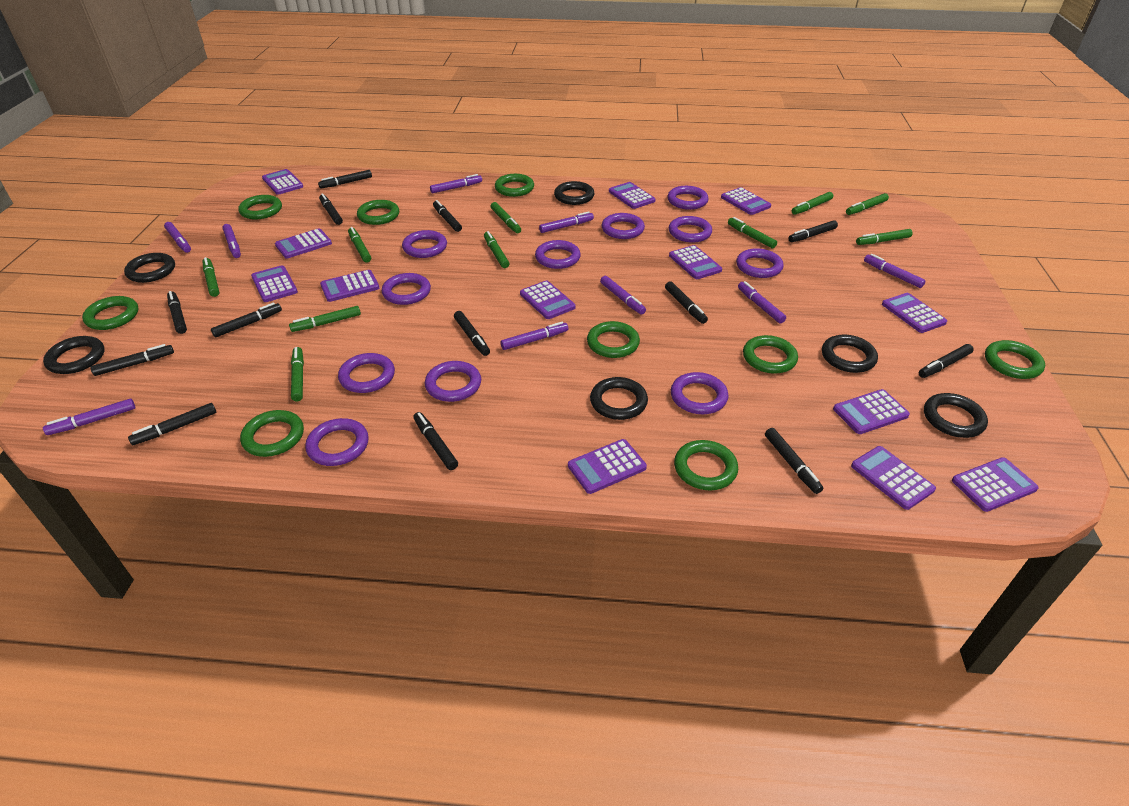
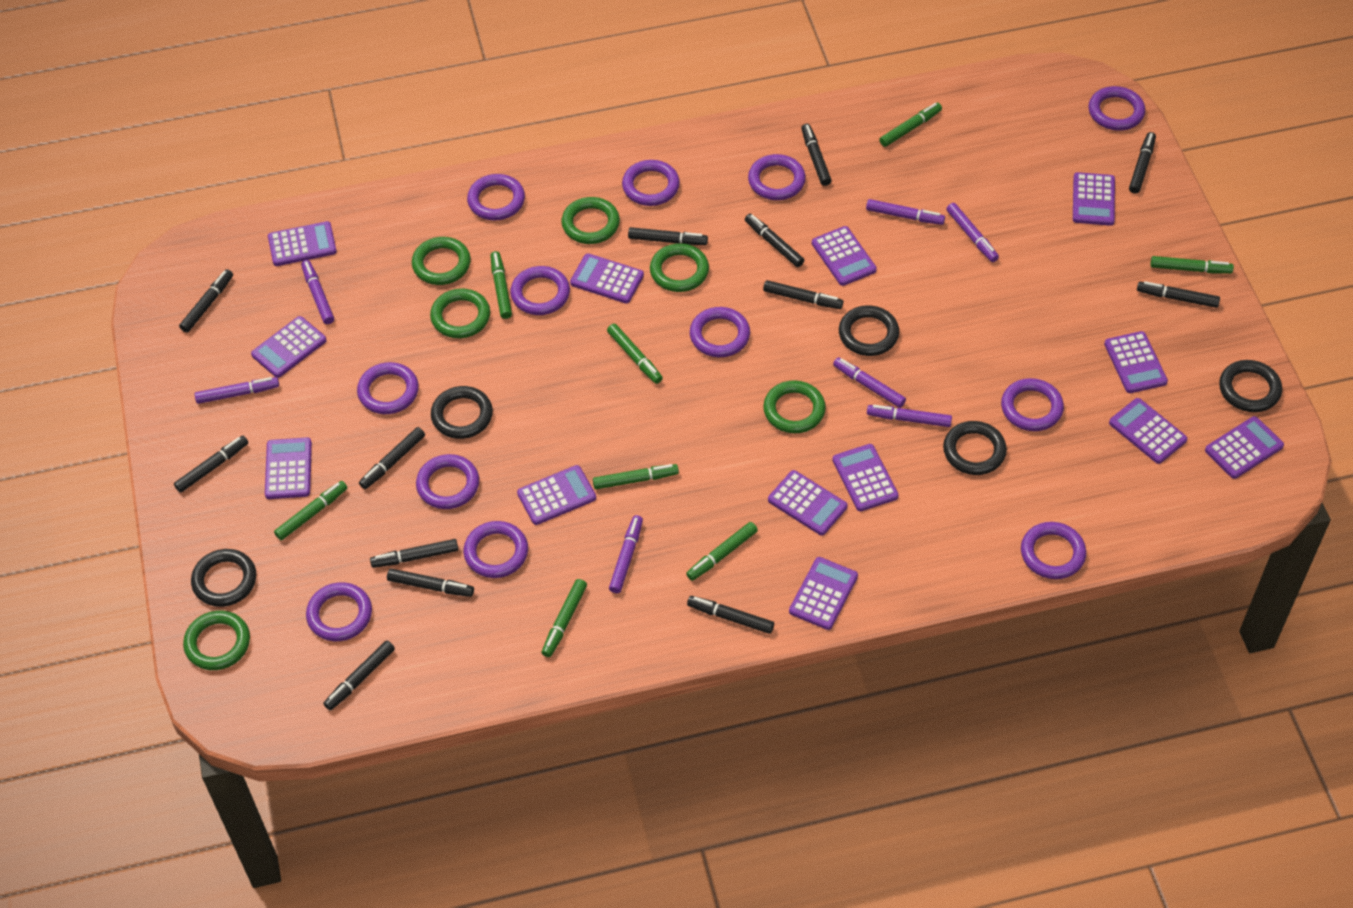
black ring: 6 -> 5
green marker: 10 -> 8
green ring: 9 -> 6
purple marker: 9 -> 7
purple ring: 11 -> 12

